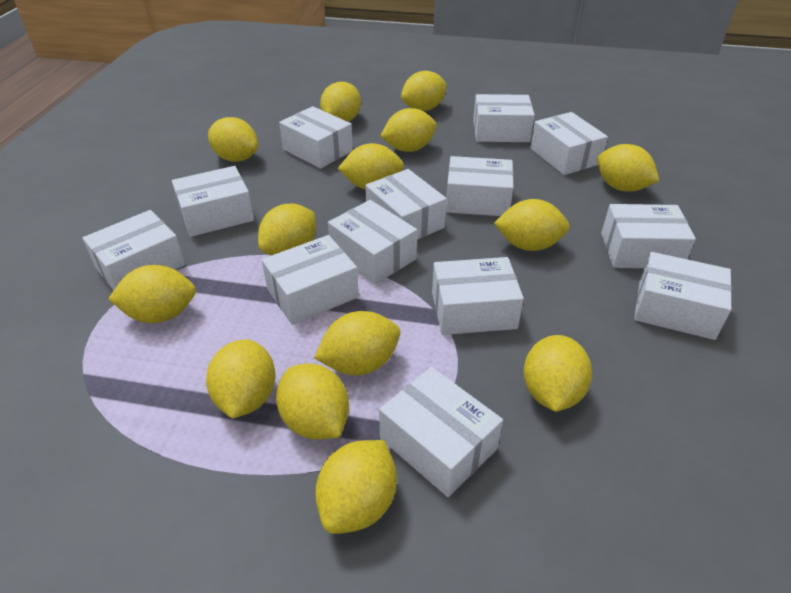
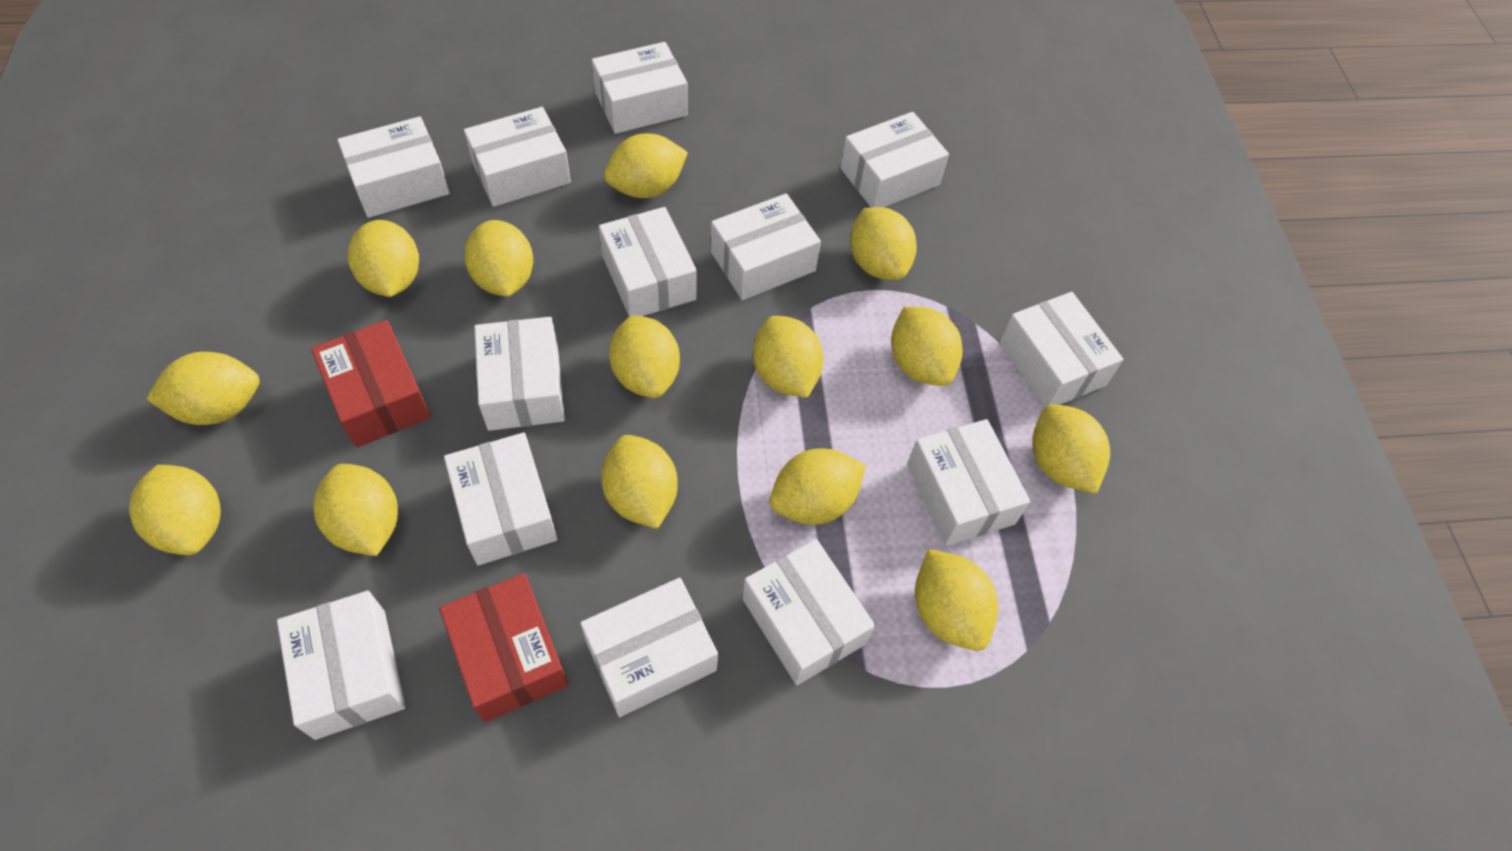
red box: 0 -> 2

